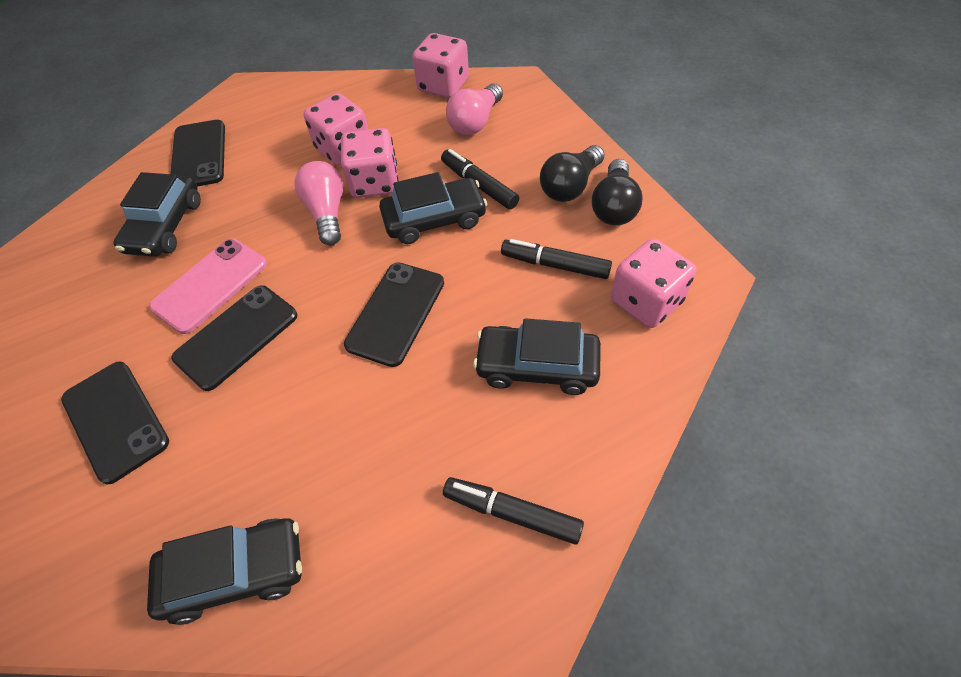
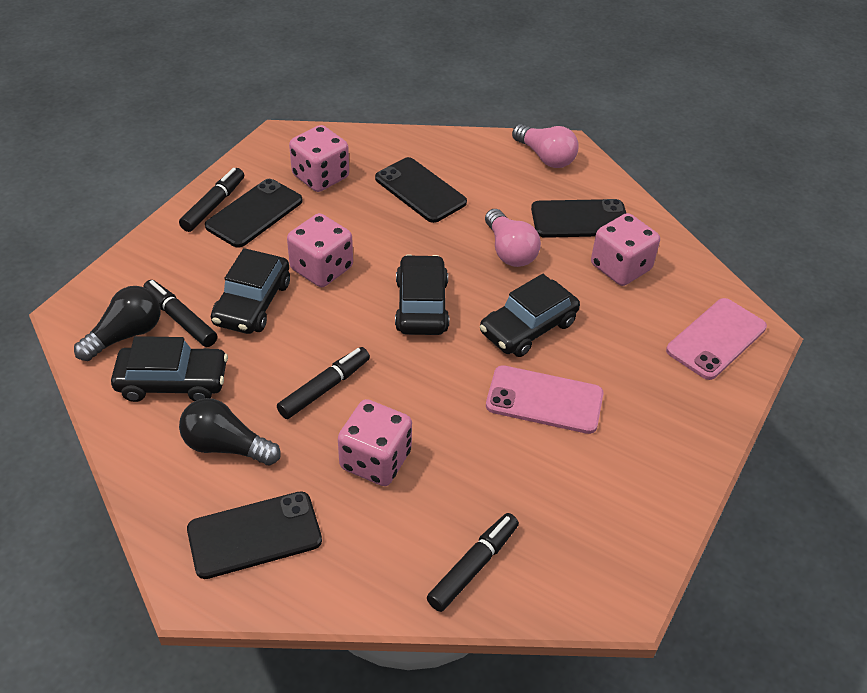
black marker: 3 -> 4
pink phone: 1 -> 2

